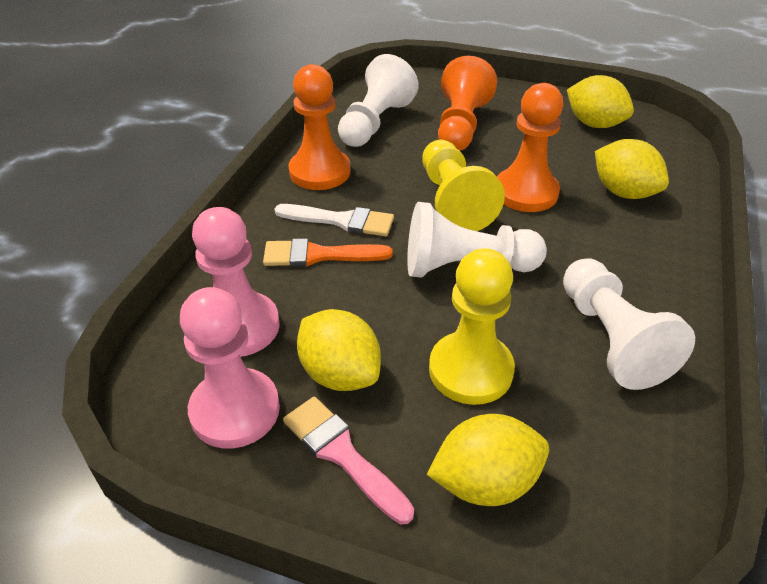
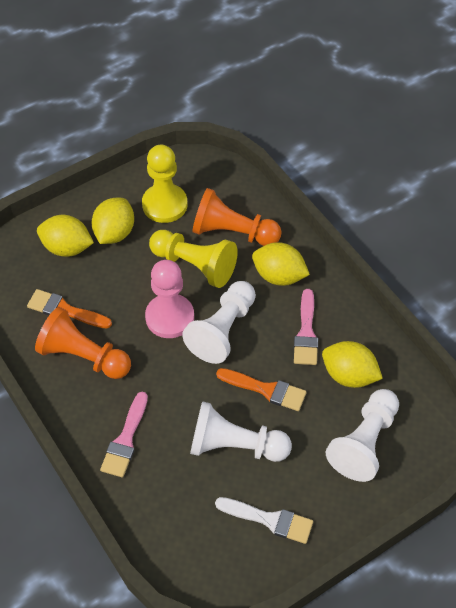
orange brush: 1 -> 2
orange pawn: 3 -> 2
pink brush: 1 -> 2
pink pawn: 2 -> 1

